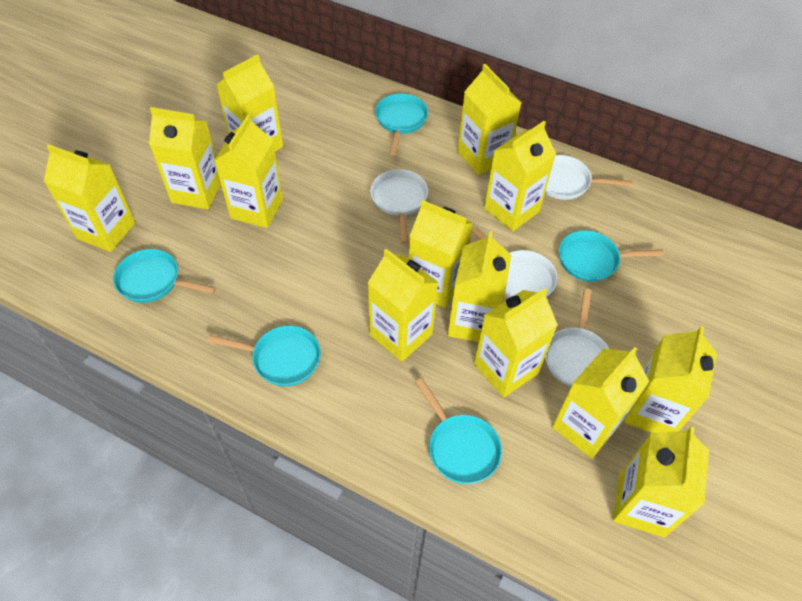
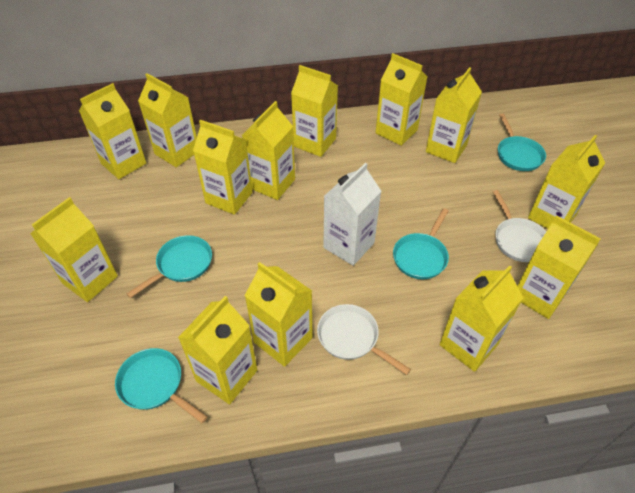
turquoise pan: 5 -> 4
white carton: 0 -> 1
white pan: 4 -> 2

